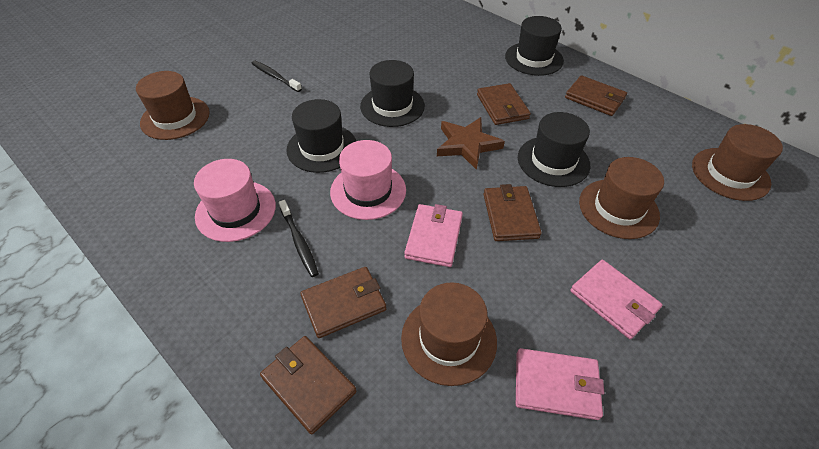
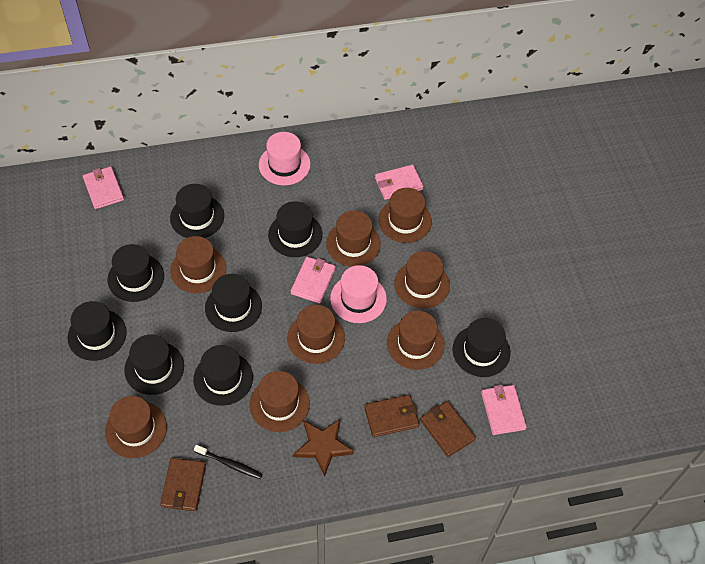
black hat: 4 -> 8
black toothbrush: 2 -> 1
brown hat: 4 -> 8
brown wallet: 5 -> 3
pink wallet: 3 -> 4

